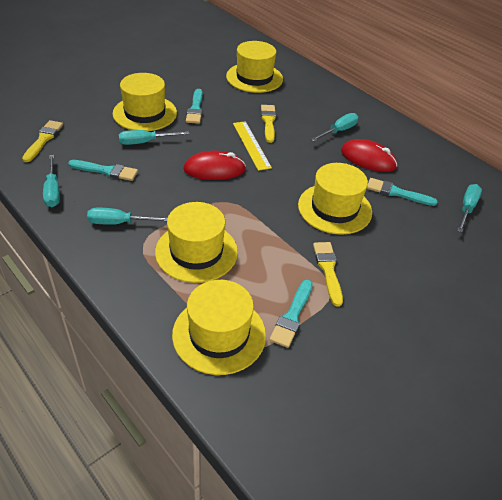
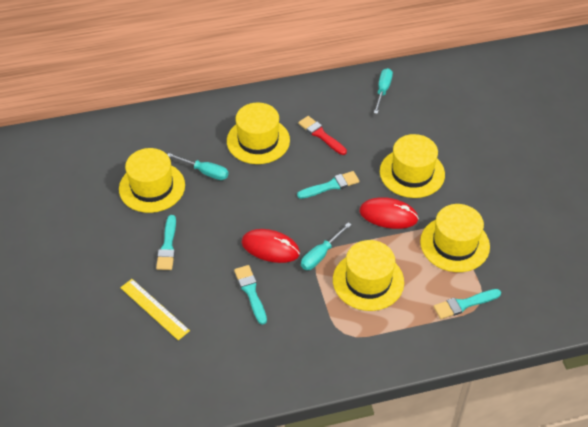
red brush: 0 -> 1
turquoise screwdriver: 5 -> 3
yellow brush: 3 -> 0

